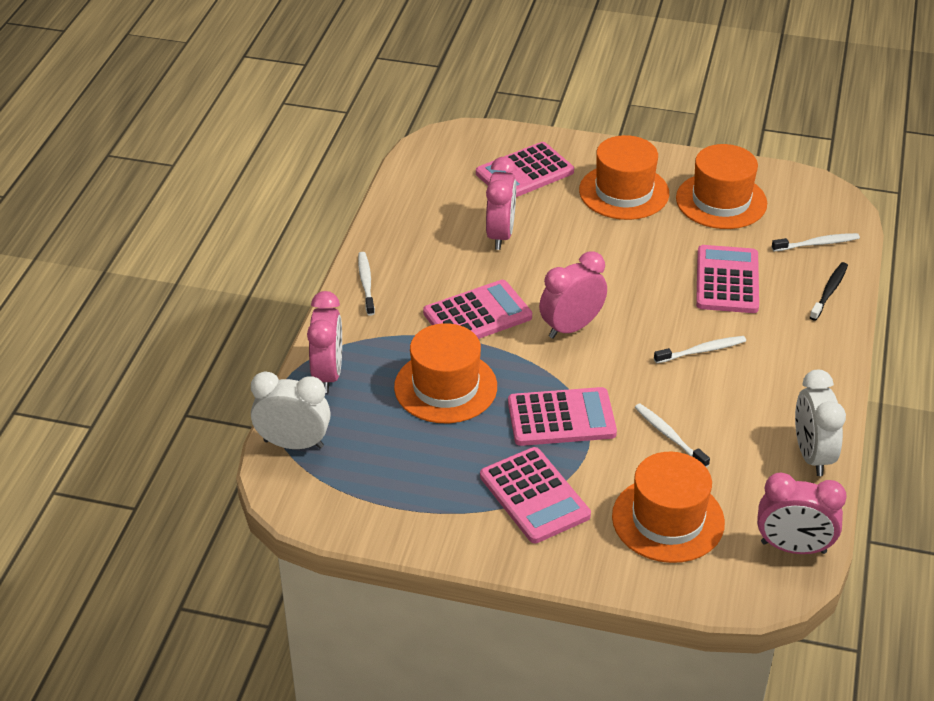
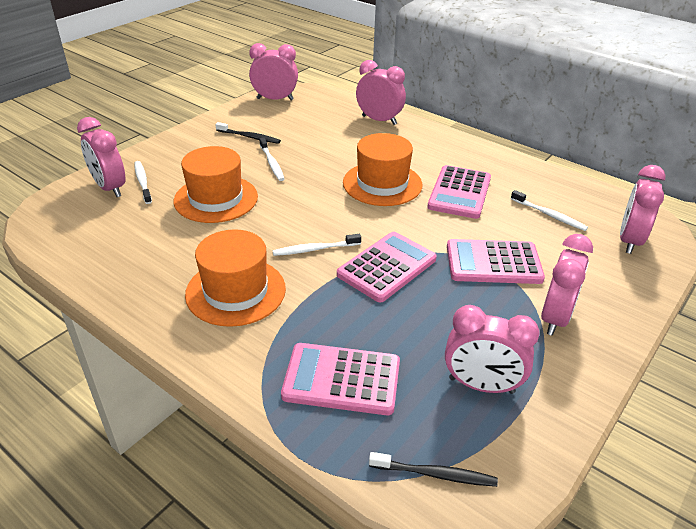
black toothbrush: 1 -> 2
orange hat: 4 -> 3
pink calculator: 5 -> 4
pink clock: 4 -> 6
white clock: 2 -> 0

